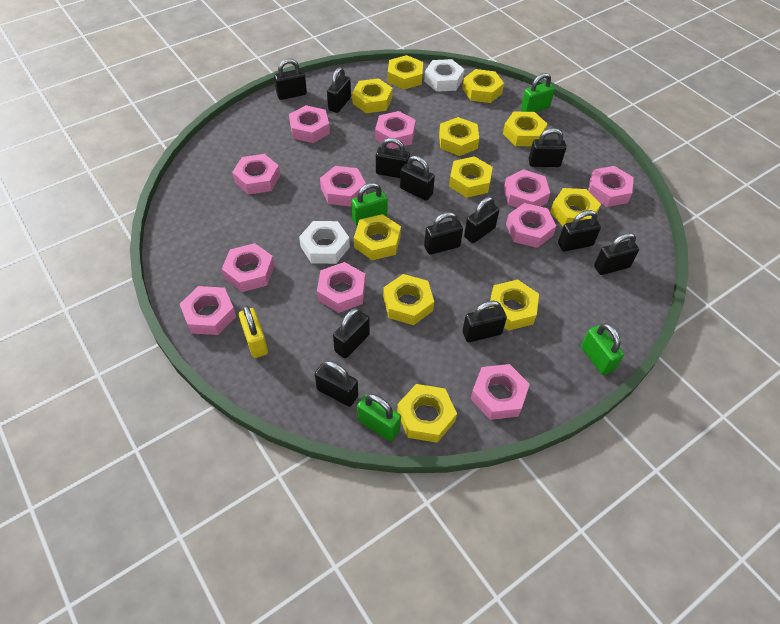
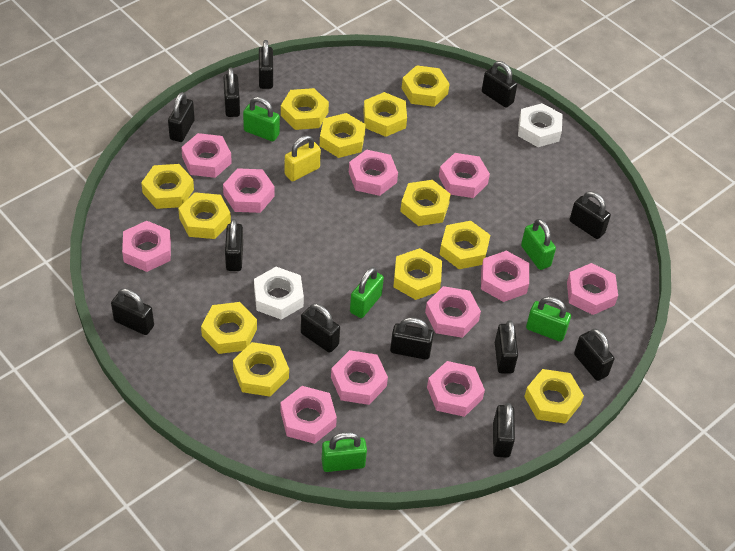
green padlock: 4 -> 5
yellow nut: 11 -> 12

